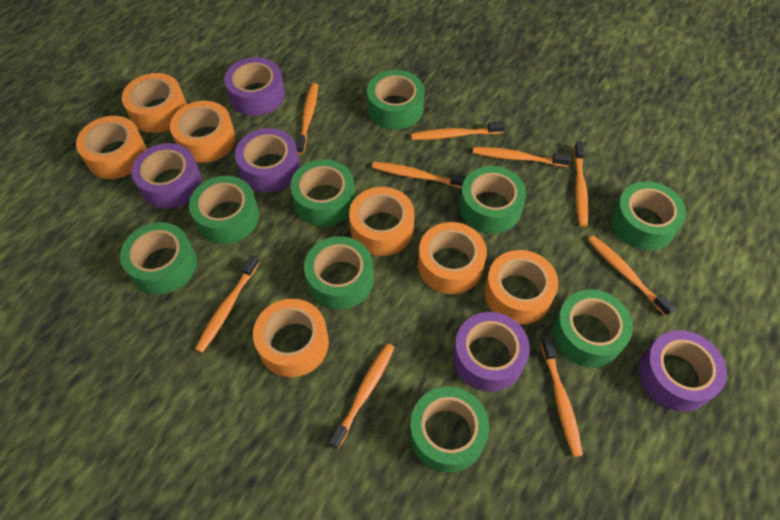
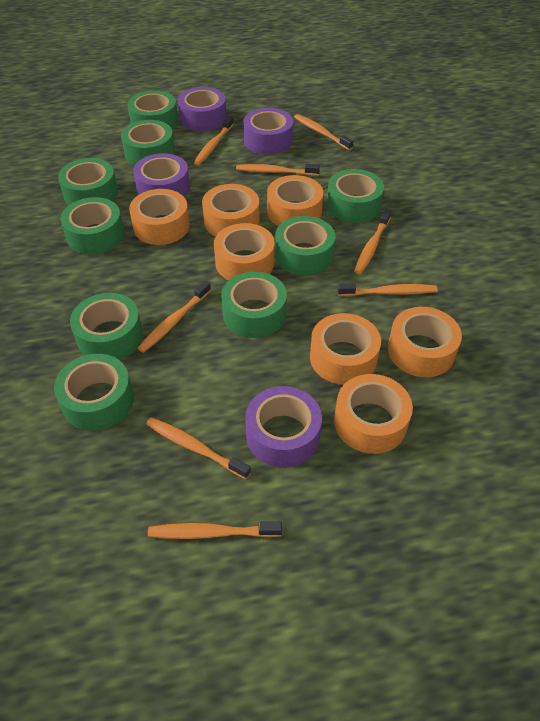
orange toothbrush: 9 -> 8
purple tape: 5 -> 4

